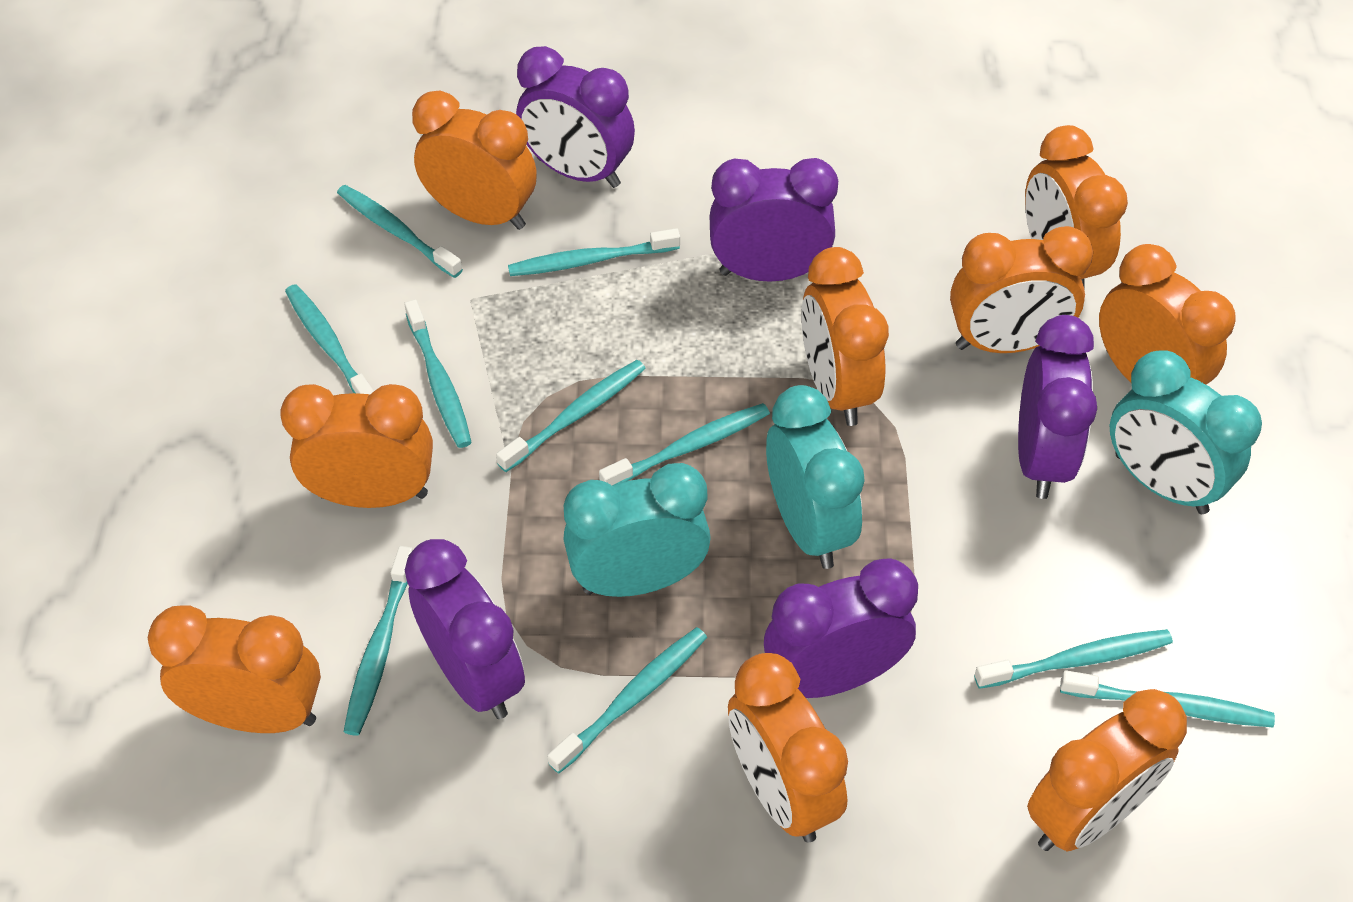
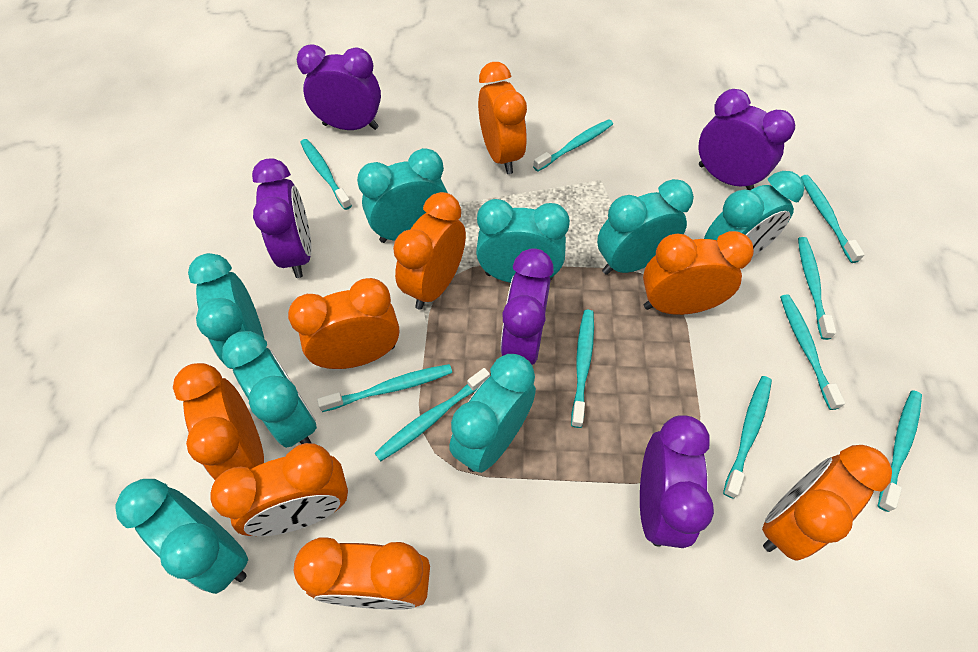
orange clock: 9 -> 8
turquoise clock: 3 -> 8

